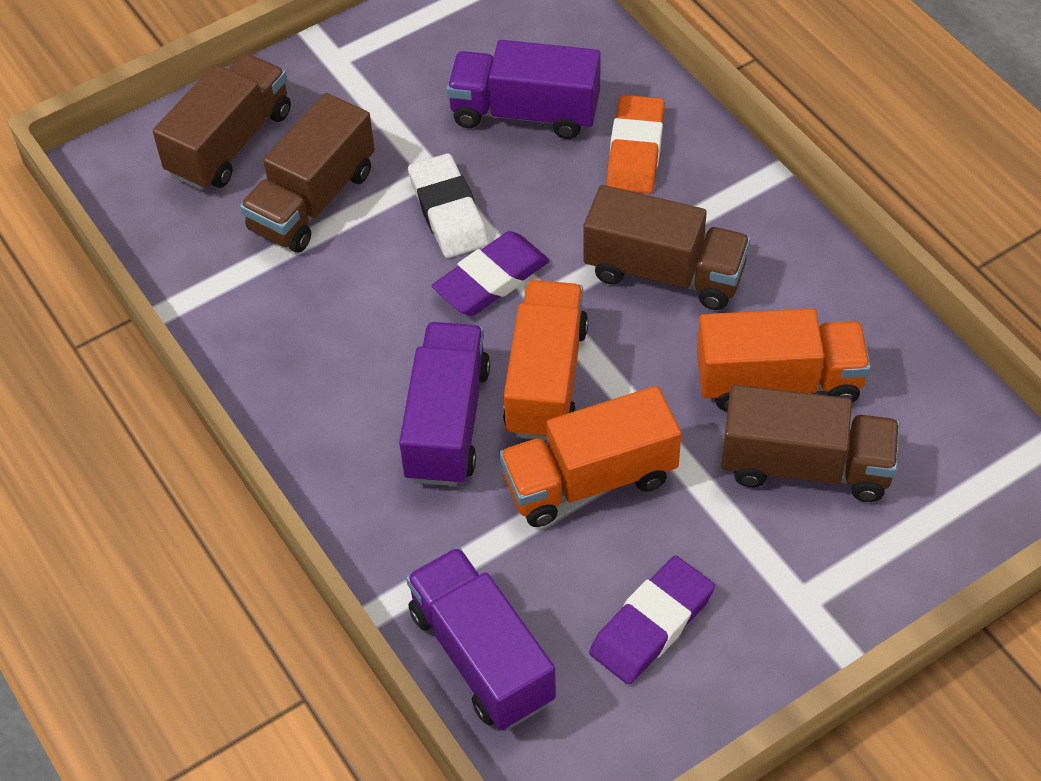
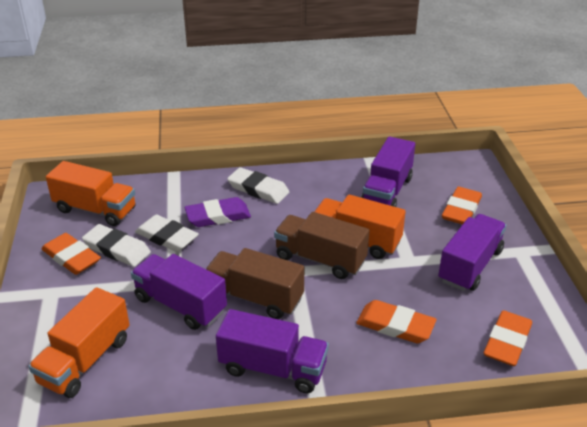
brown truck: 4 -> 2
orange eraser: 1 -> 4
purple eraser: 2 -> 1
purple truck: 3 -> 4
white eraser: 1 -> 3

